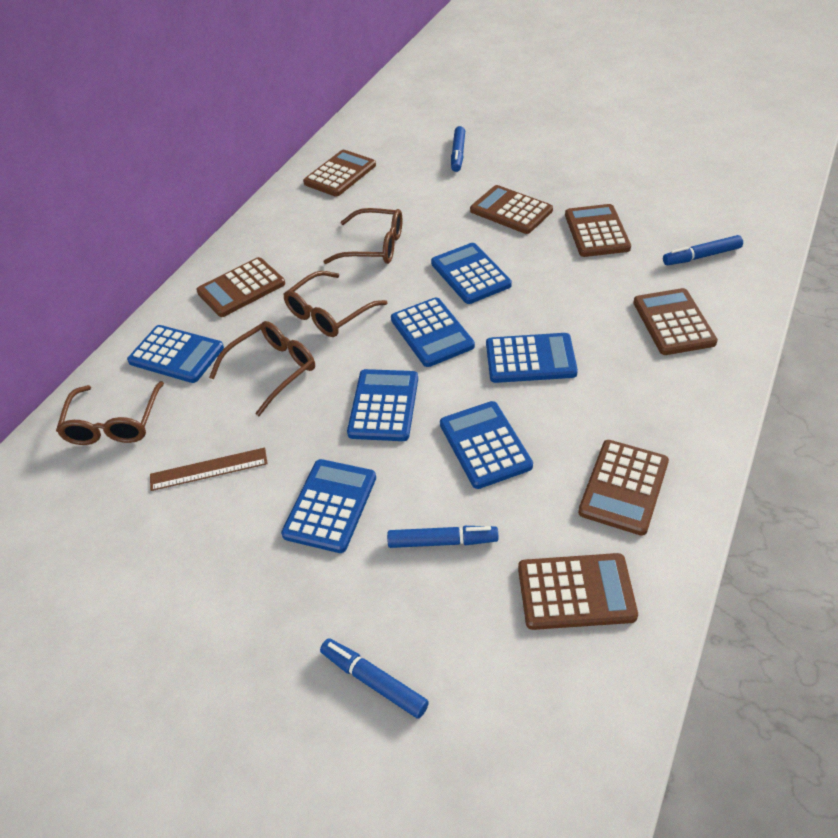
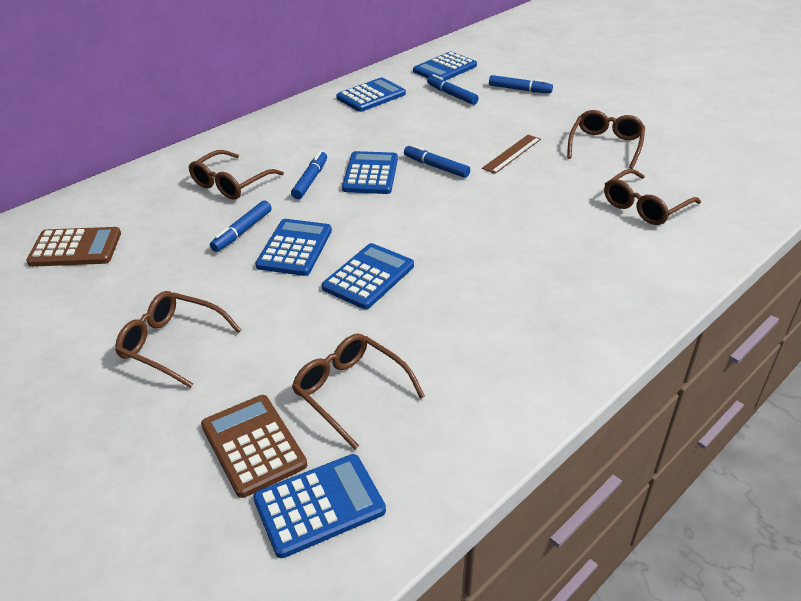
blue calculator: 7 -> 6
blue marker: 4 -> 5
brown calculator: 7 -> 2
brown glasses: 4 -> 5

